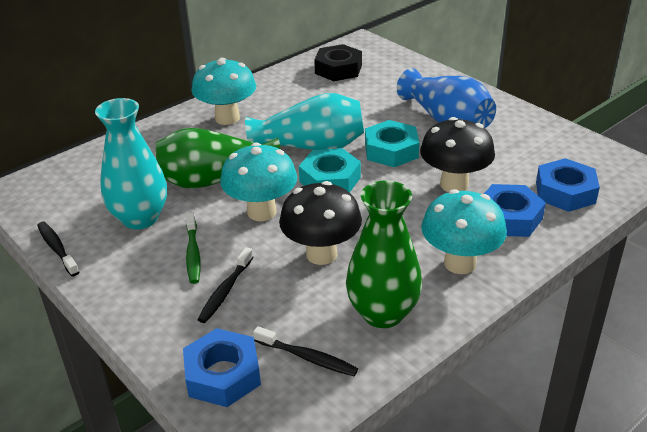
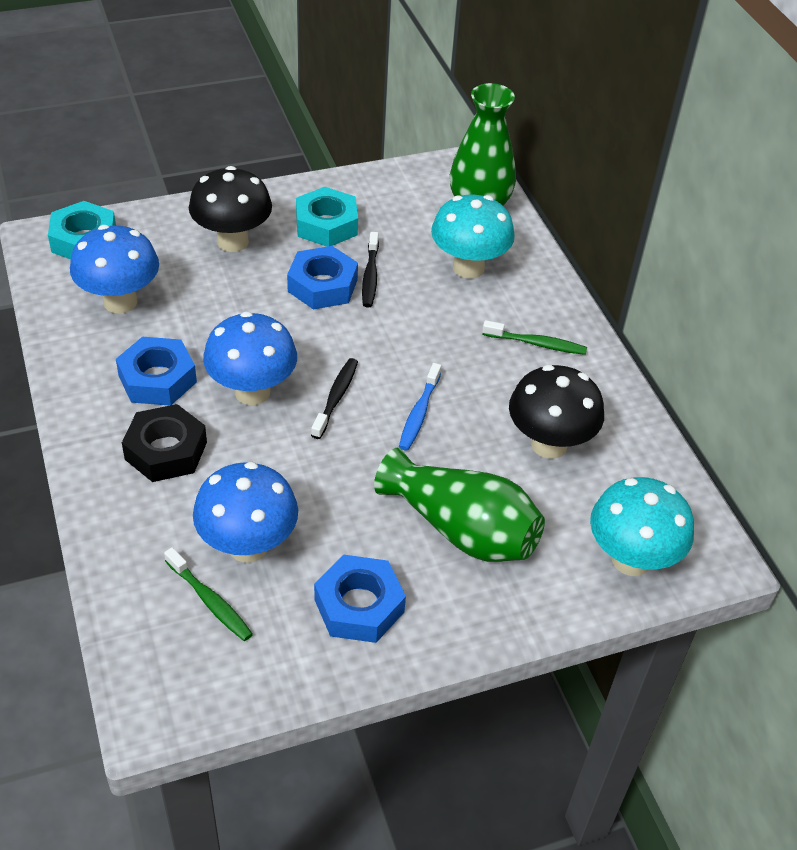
black toothbrush: 3 -> 2
blue mushroom: 0 -> 3
blue toothbrush: 0 -> 1
blue vase: 1 -> 0
green toothbrush: 1 -> 2
turquoise mushroom: 3 -> 2
turquoise vase: 2 -> 0

